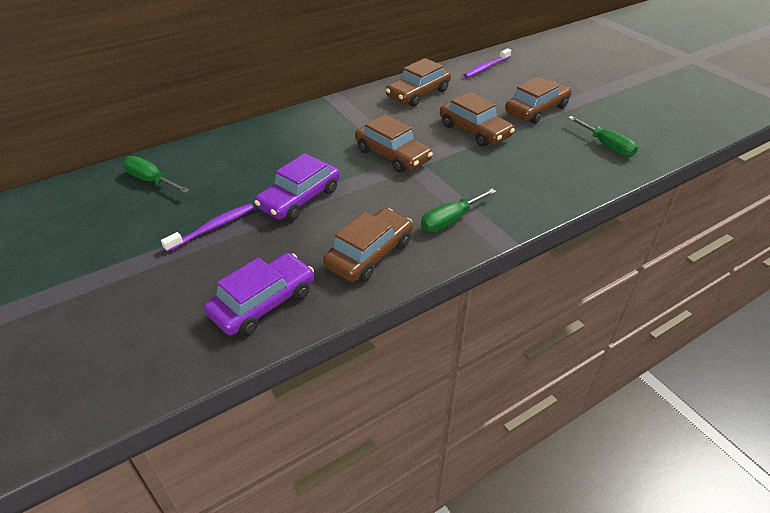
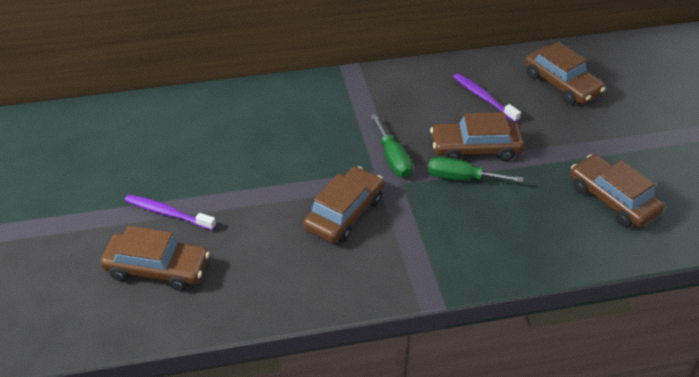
green screwdriver: 3 -> 2
purple car: 2 -> 0

